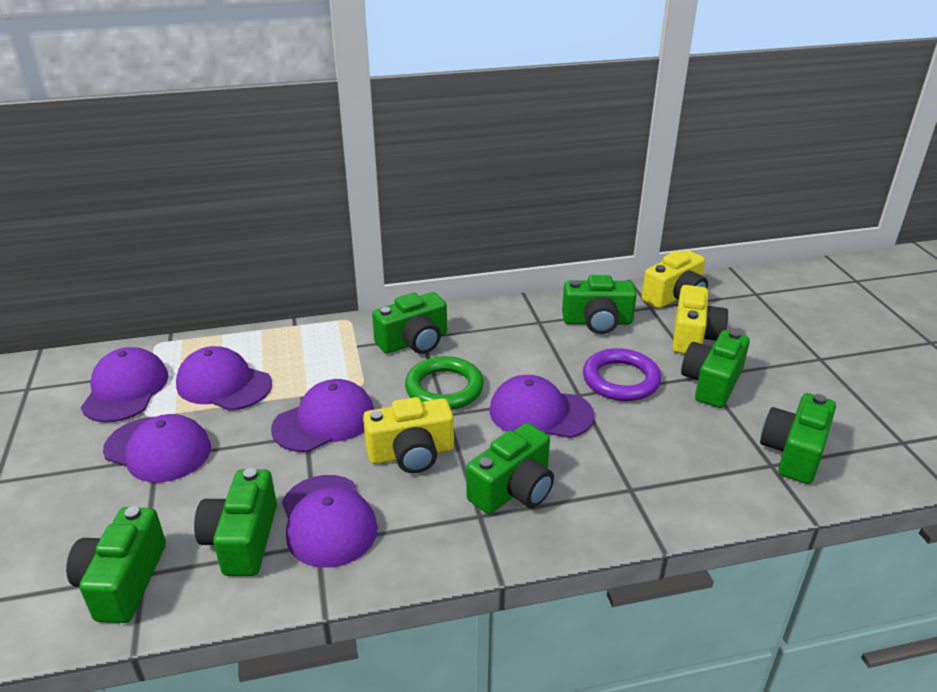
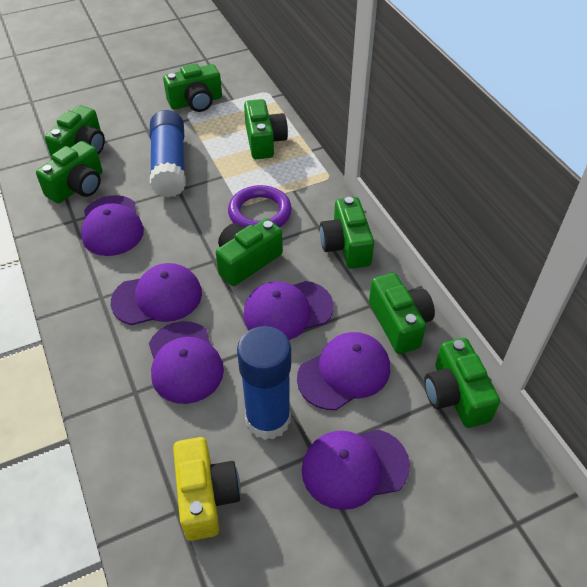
blue glue stick: 0 -> 2
green camera: 7 -> 8
green ring: 1 -> 0
yellow camera: 3 -> 1

